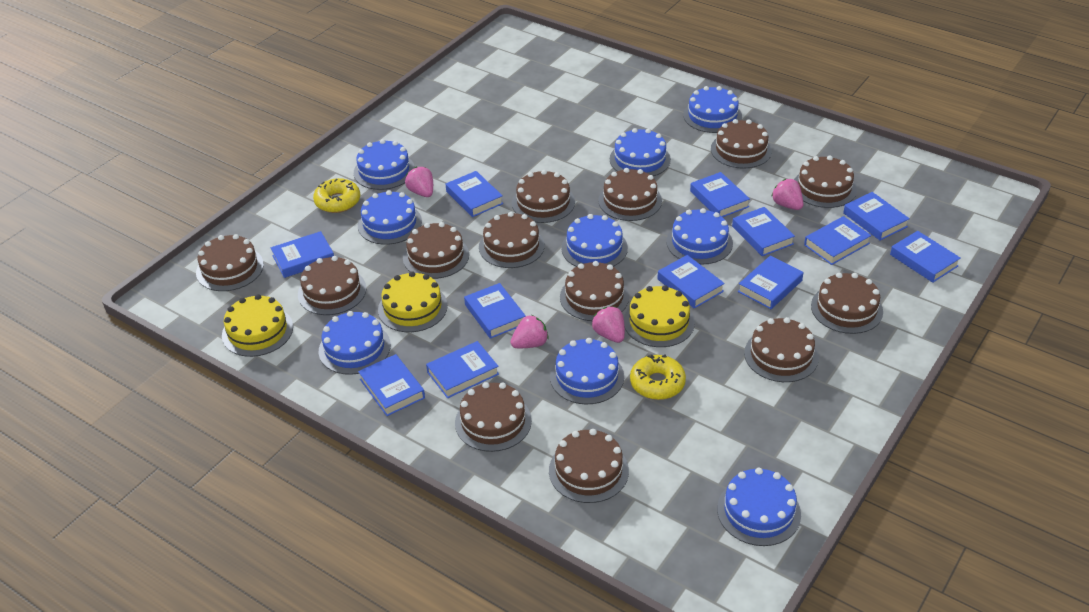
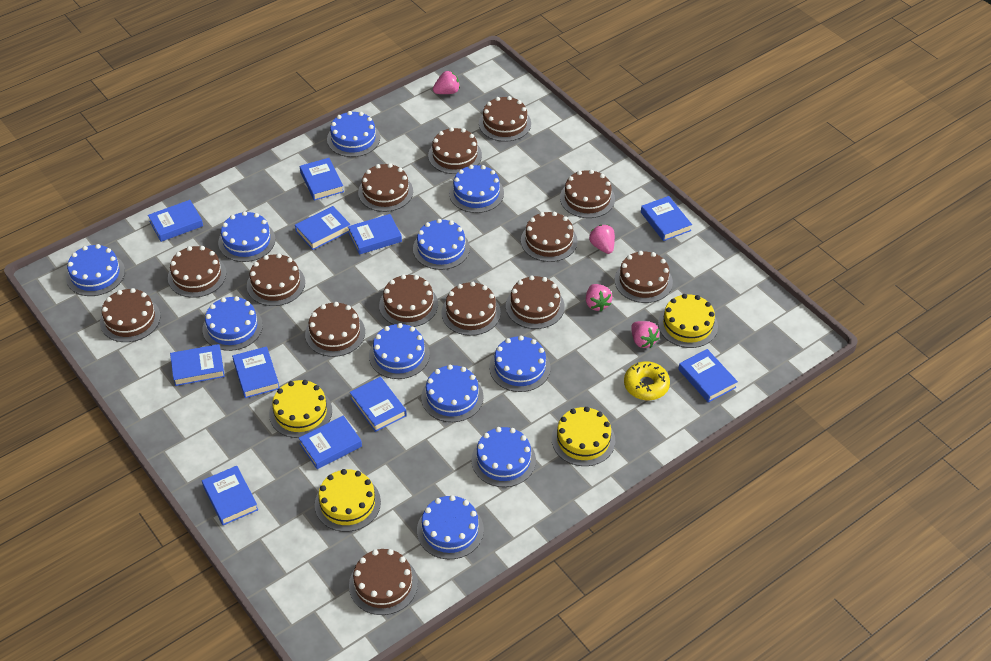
blue book: 12 -> 11
blue cake: 9 -> 11
brown cake: 13 -> 14
yellow cake: 3 -> 4
yellow donut: 2 -> 1

